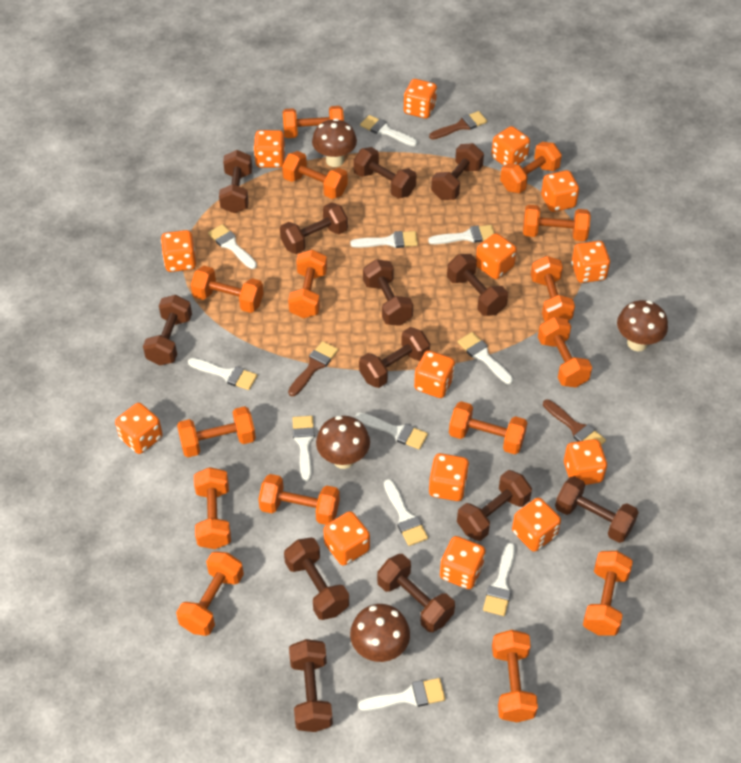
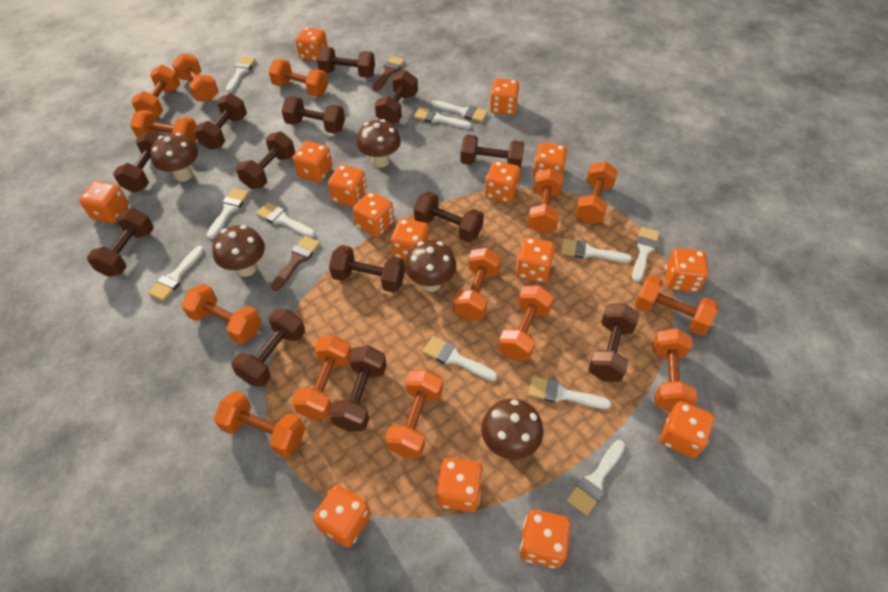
brown brush: 3 -> 2
brown mushroom: 4 -> 5
orange dice: 14 -> 15
orange dumbbell: 15 -> 14

